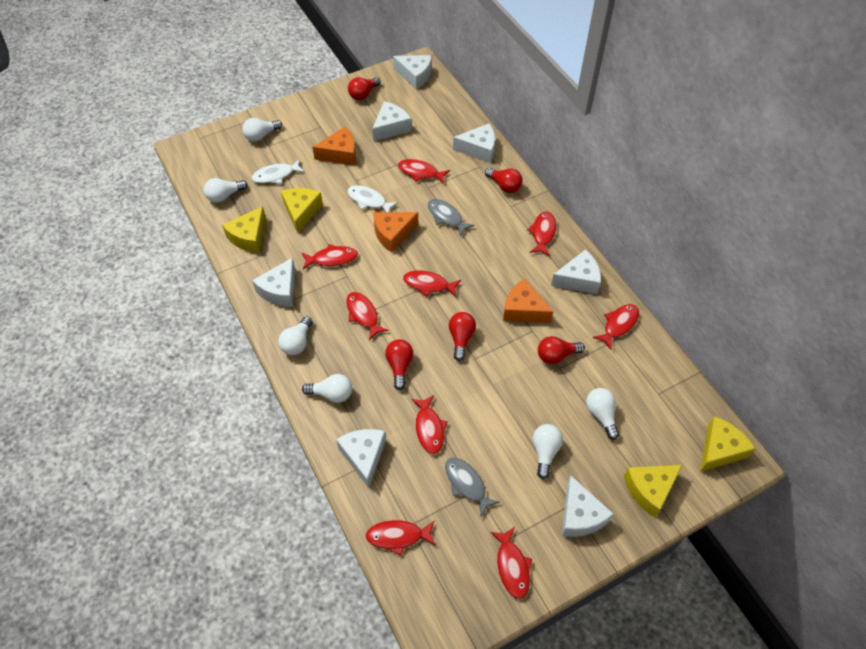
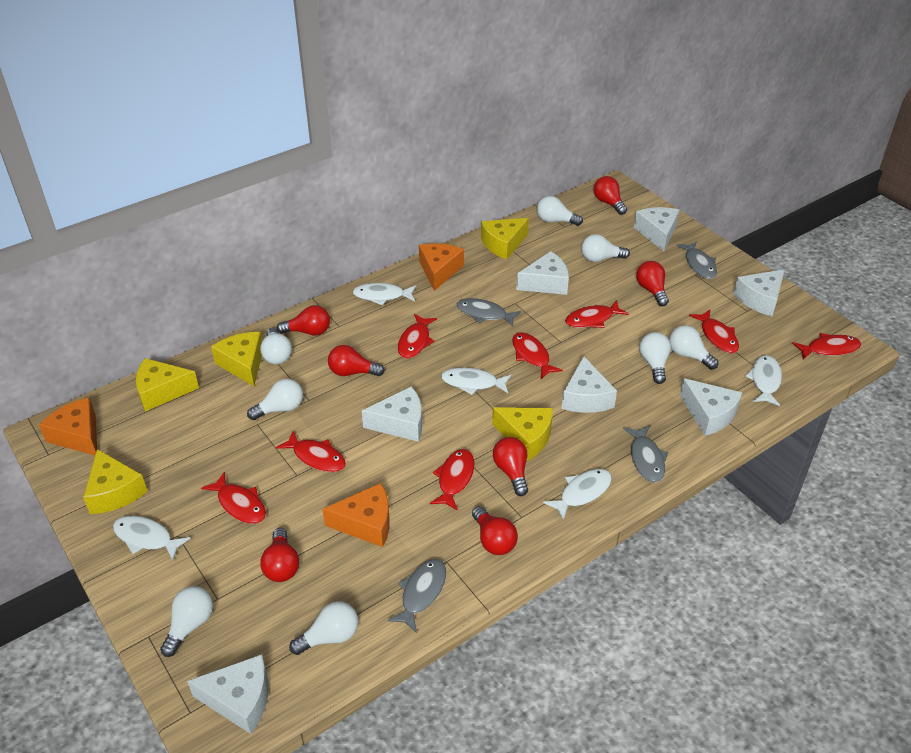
grey fish: 2 -> 4
red fish: 9 -> 8
red light bulb: 5 -> 7
white fish: 2 -> 5
white light bulb: 6 -> 8
yellow cheese: 4 -> 5

